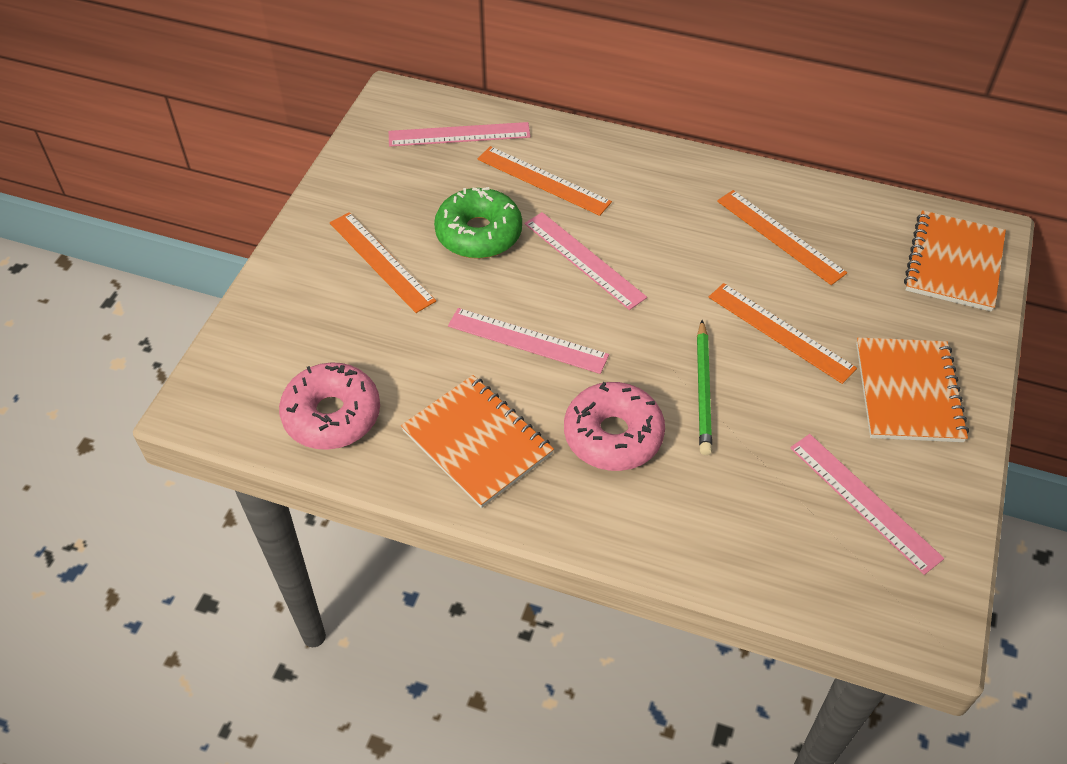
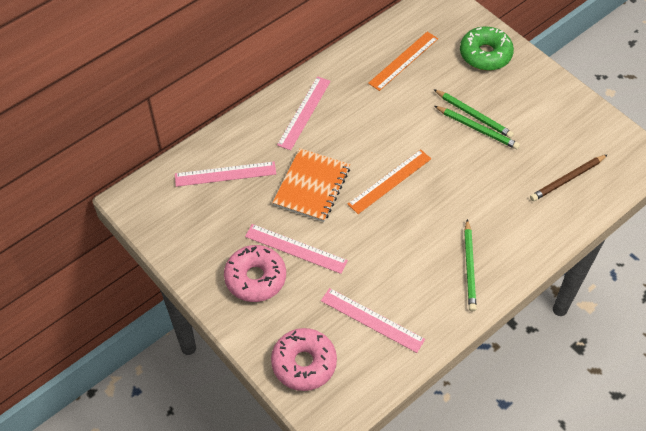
brown pencil: 0 -> 1
green pencil: 1 -> 3
orange notebook: 3 -> 1
orange ruler: 4 -> 2

